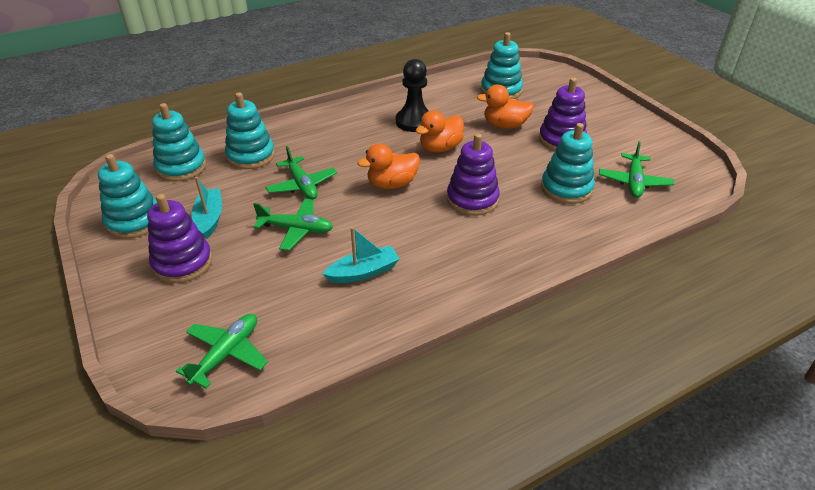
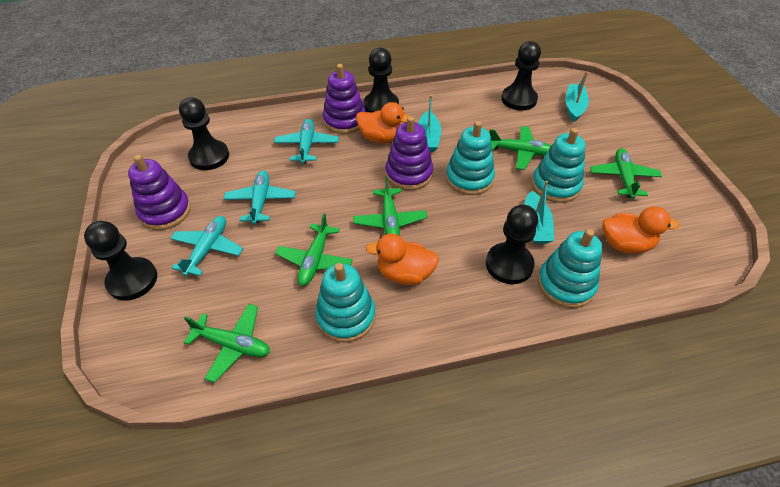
black pawn: 1 -> 5
green plane: 4 -> 5
turquoise boat: 2 -> 3
turquoise plane: 0 -> 3
turquoise stacking toy: 5 -> 4

